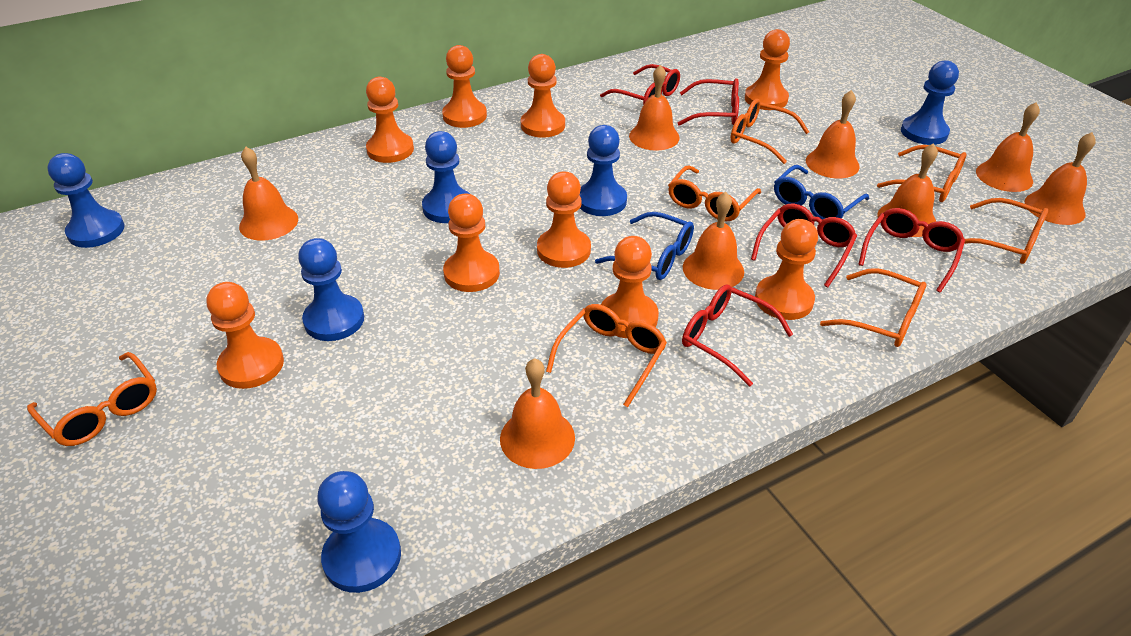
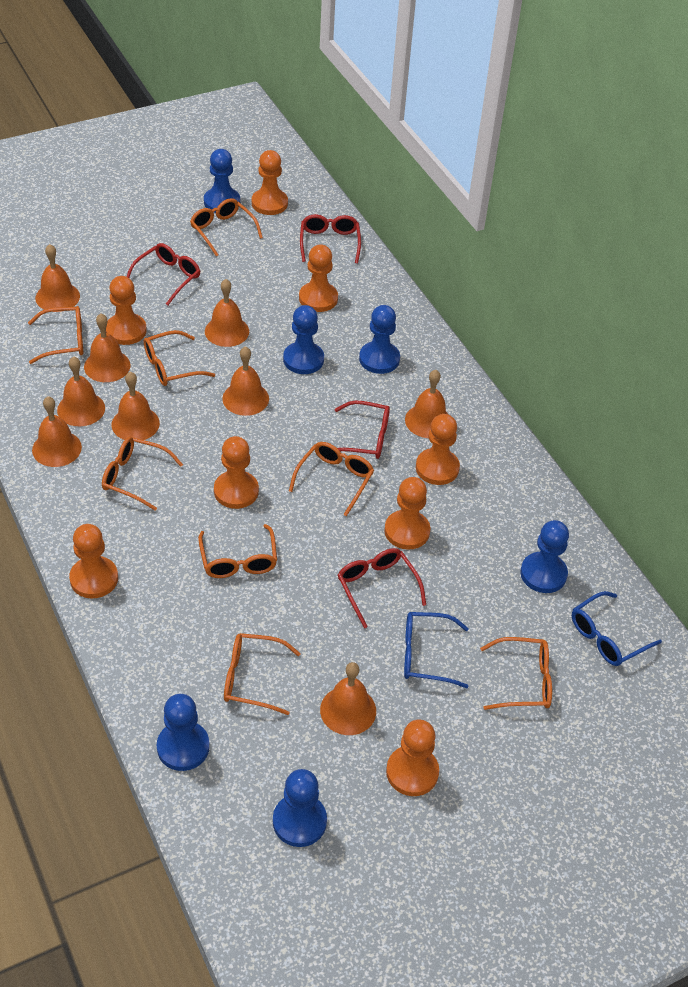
orange bell: 8 -> 9
orange glasses: 7 -> 8
orange pawn: 9 -> 8
red glasses: 5 -> 4

